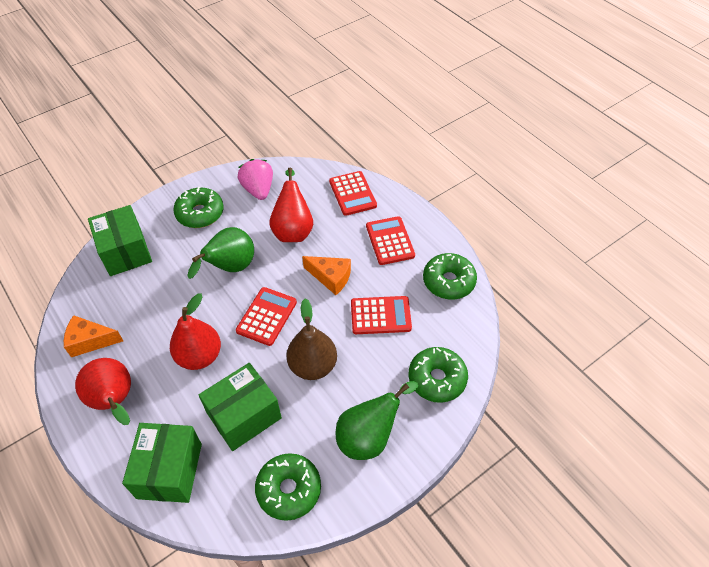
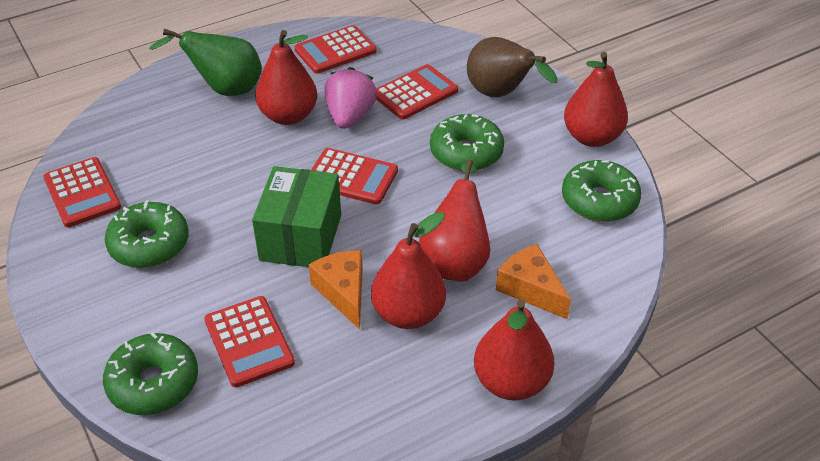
green box: 3 -> 1
green pear: 2 -> 1
red calculator: 4 -> 5
red pear: 3 -> 5

